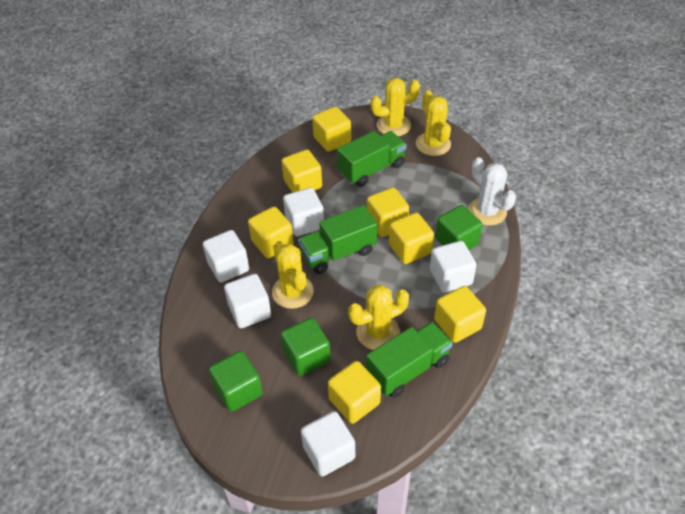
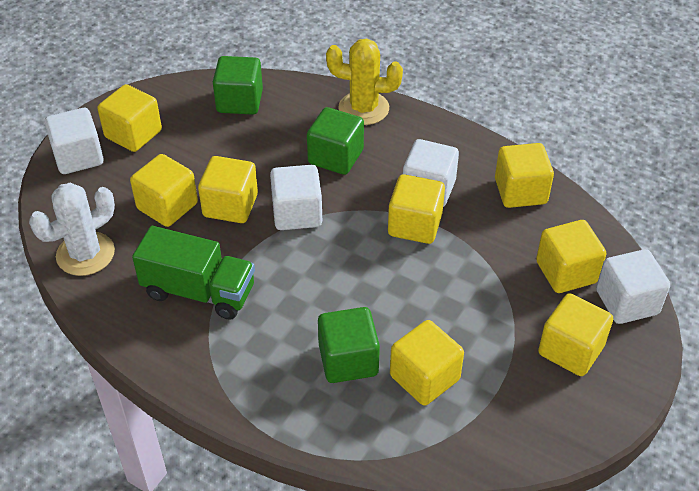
green truck: 3 -> 1
white cube: 5 -> 4
yellow cactus: 4 -> 1
yellow cube: 7 -> 8

